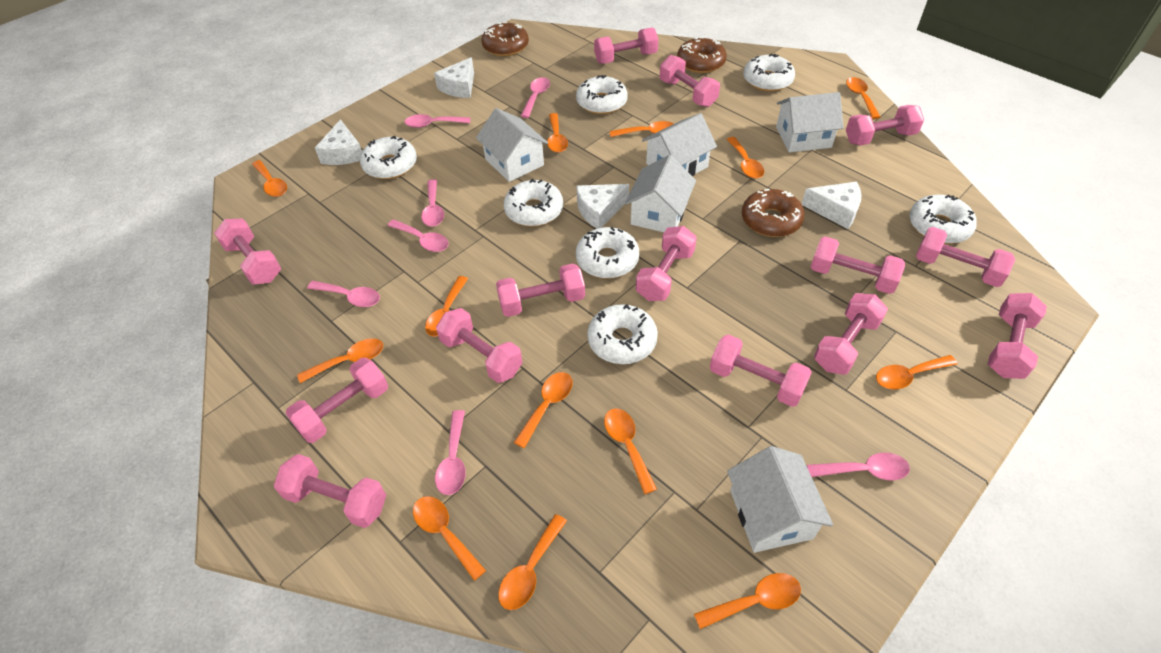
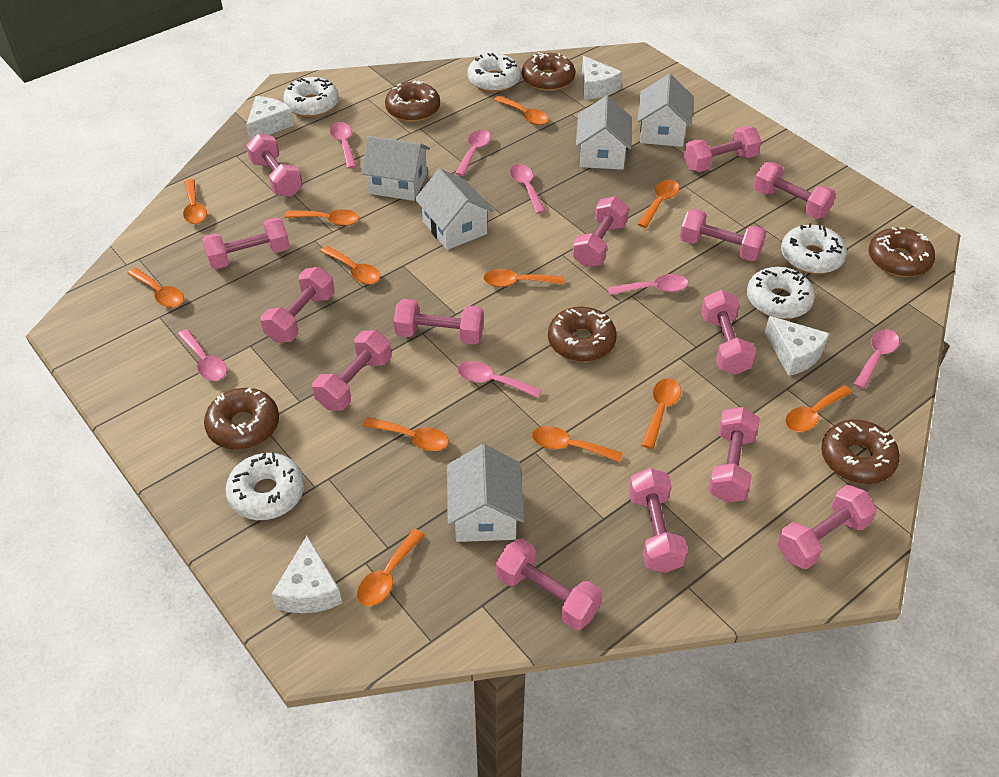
brown donut: 3 -> 6
orange spoon: 13 -> 12
white donut: 7 -> 5

